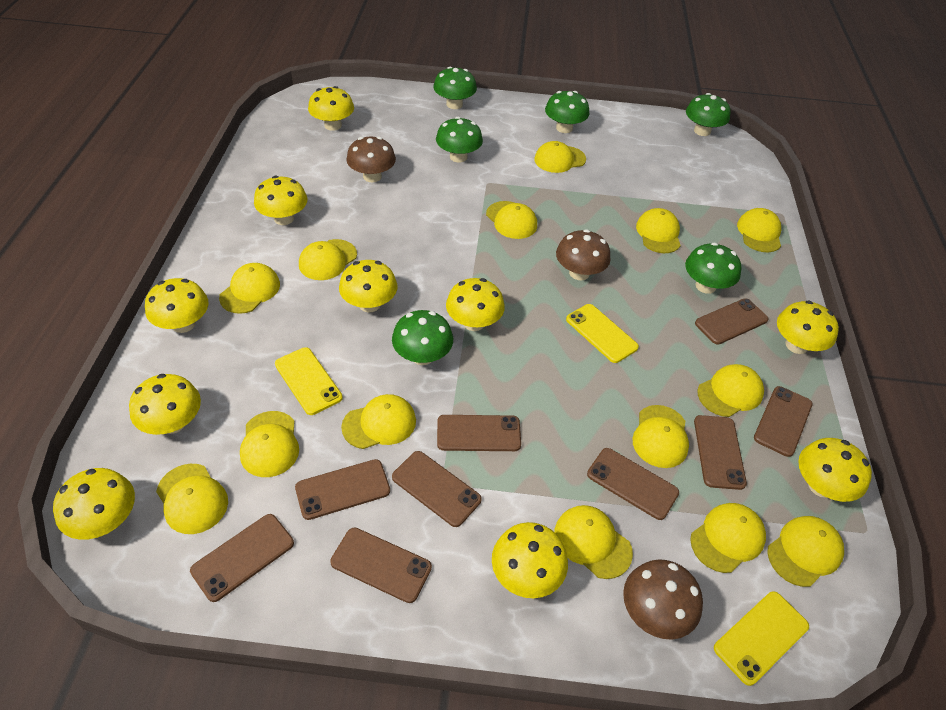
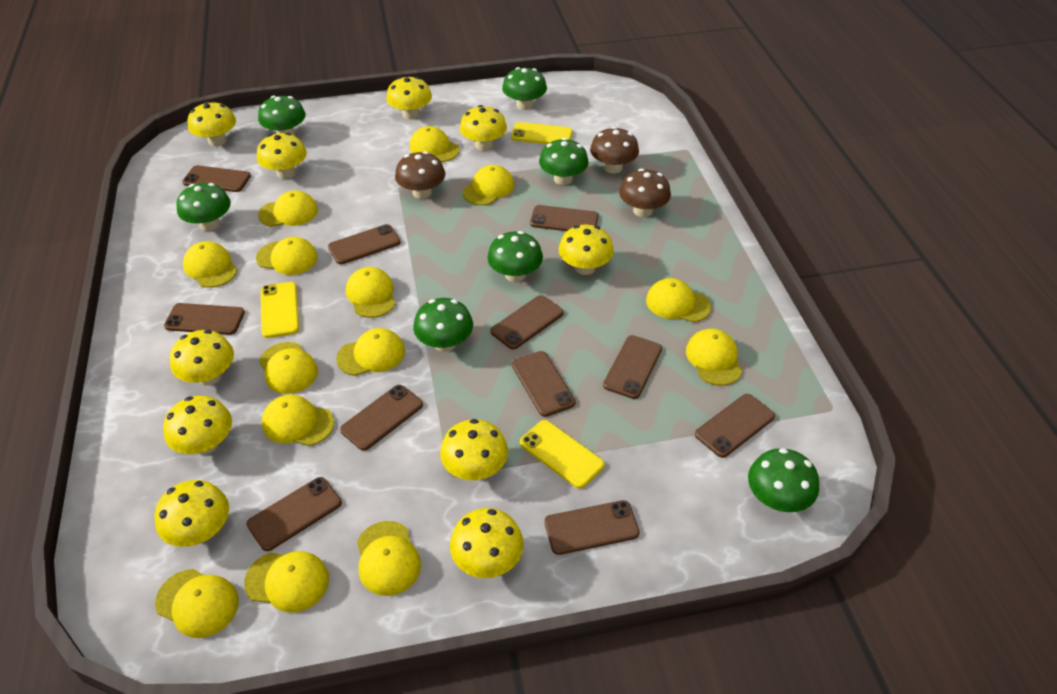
brown phone: 9 -> 11
green mushroom: 6 -> 7

